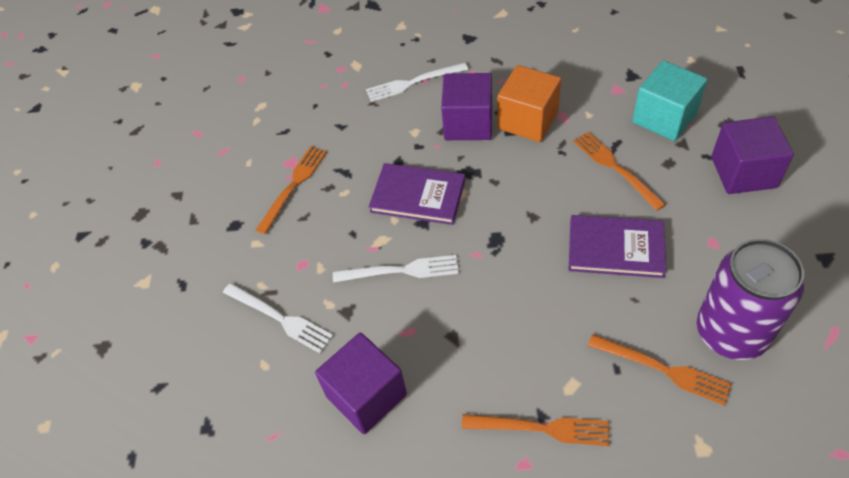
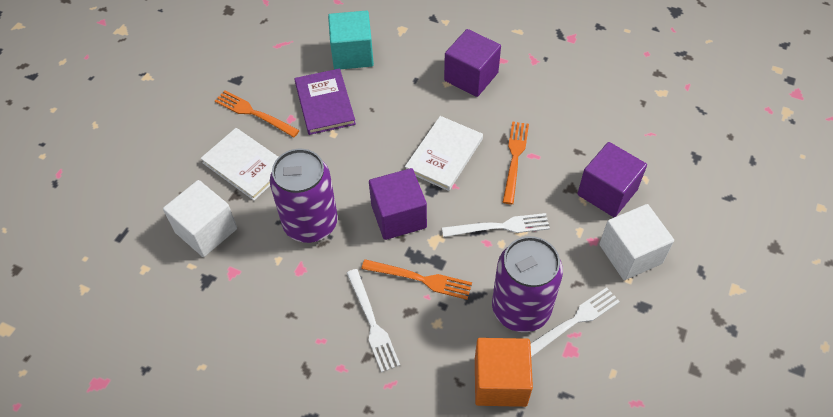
orange fork: 4 -> 3
purple book: 2 -> 1
purple can: 1 -> 2
white book: 0 -> 2
white cube: 0 -> 2

